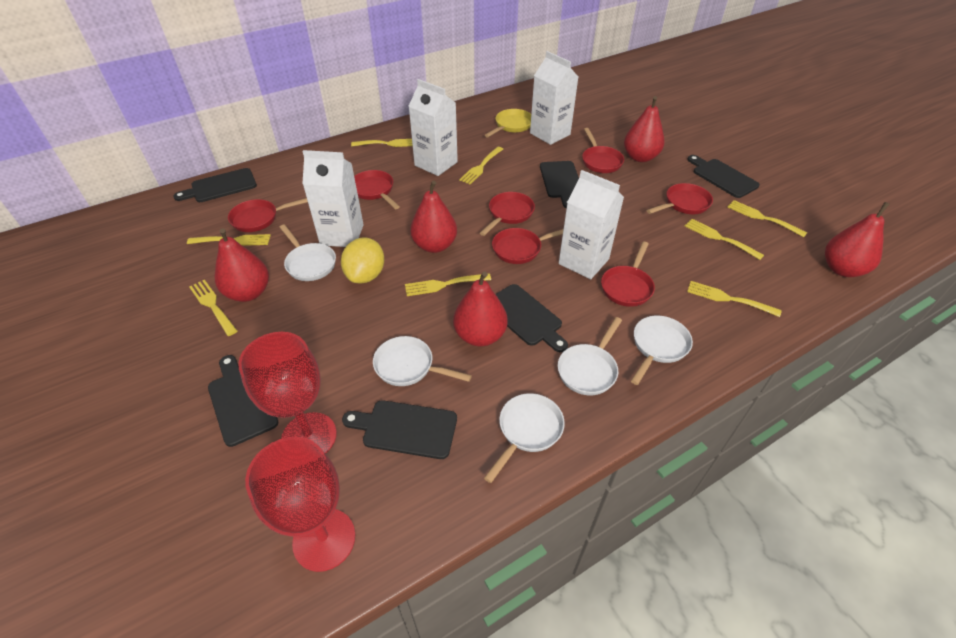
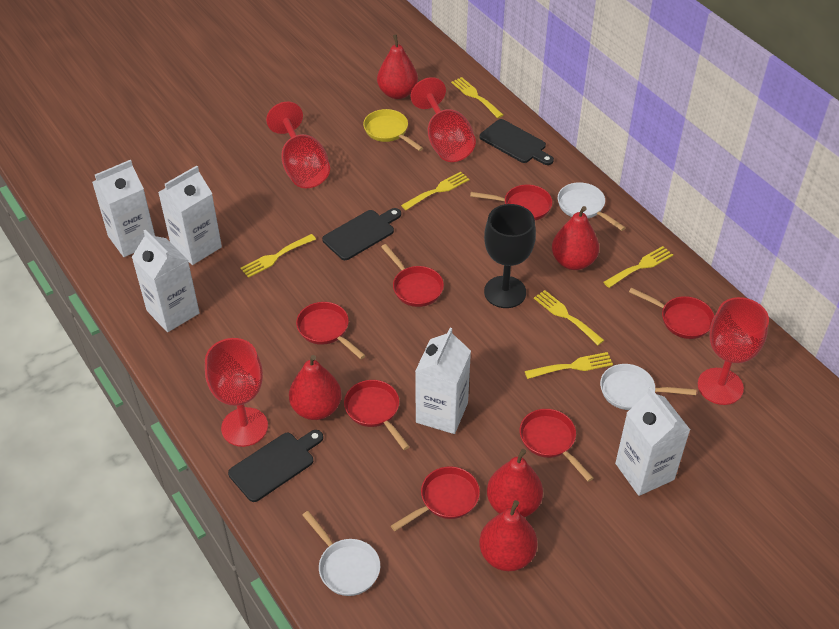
black cutting board: 6 -> 3
black goblet: 0 -> 1
red goblet: 2 -> 4
white carton: 4 -> 5
white pan: 5 -> 3
yellow fork: 8 -> 6
yellow lemon: 1 -> 0

